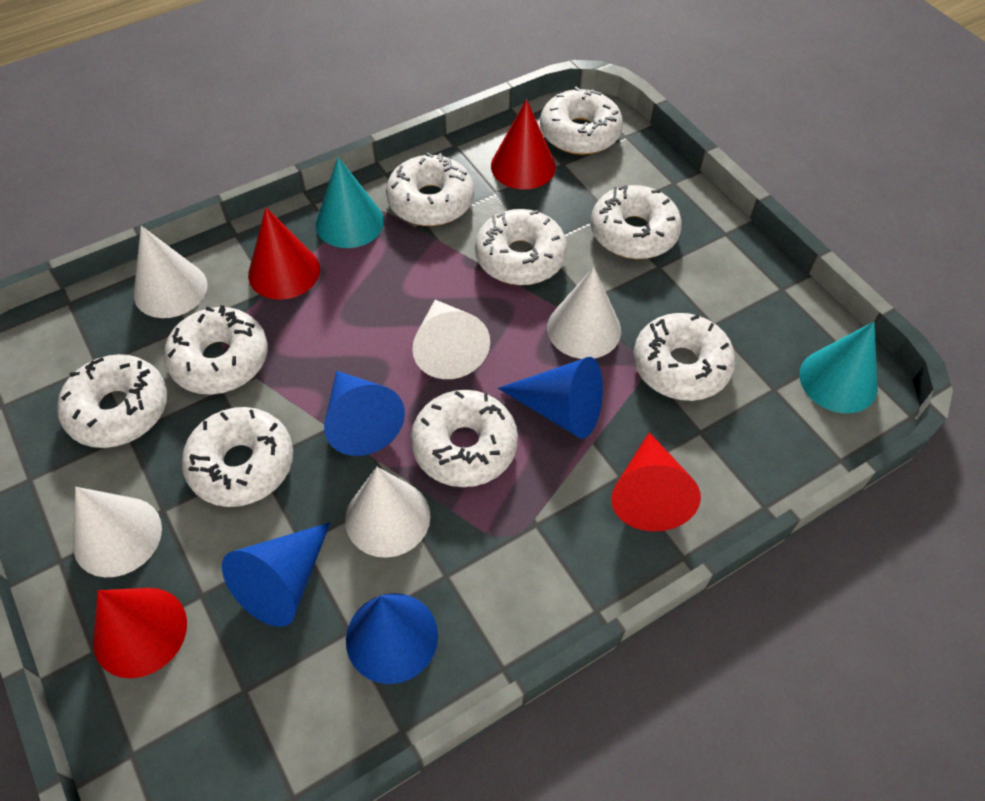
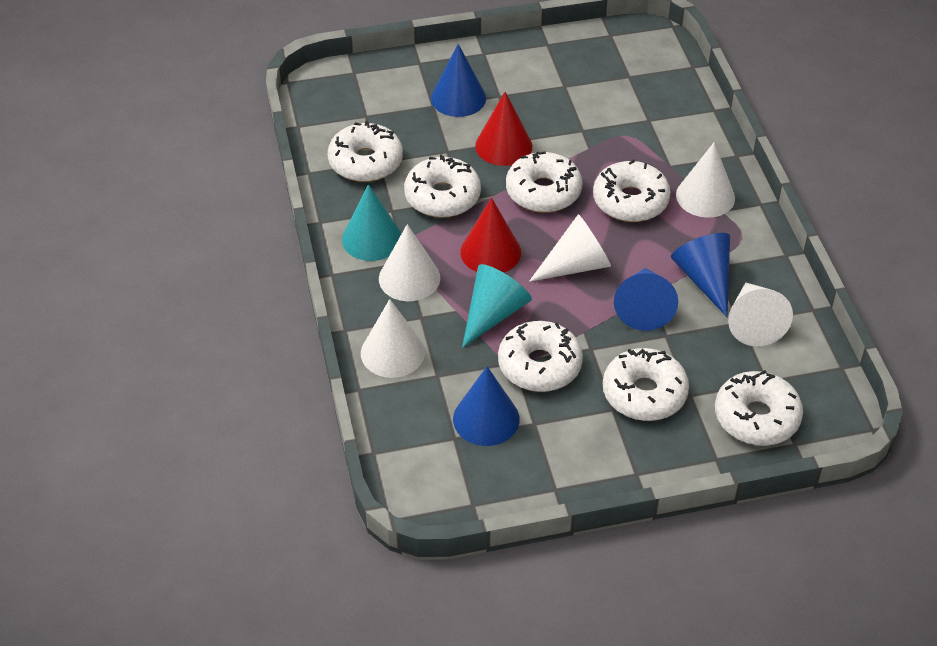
red cone: 4 -> 2
white donut: 9 -> 7

